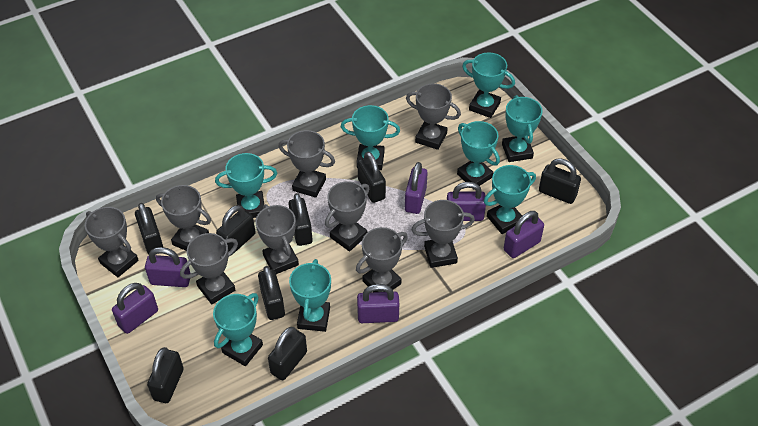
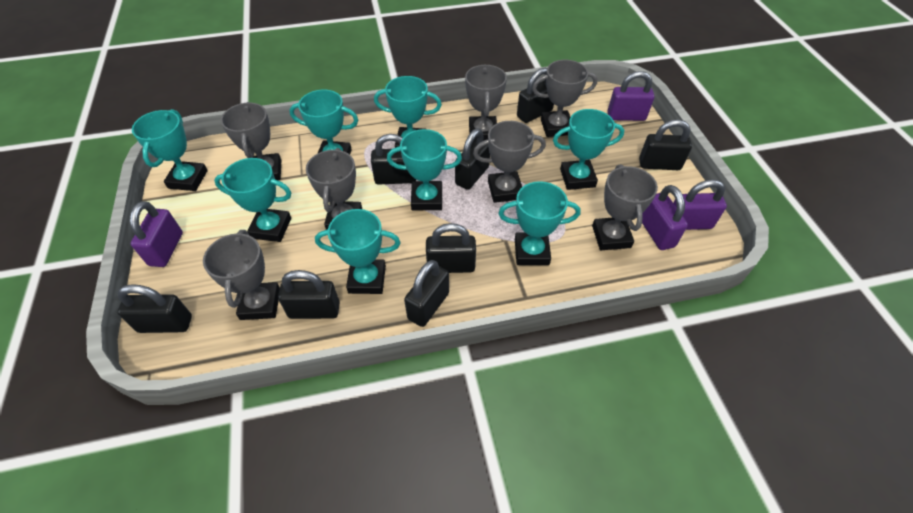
grey trophy: 9 -> 7
purple padlock: 6 -> 4

